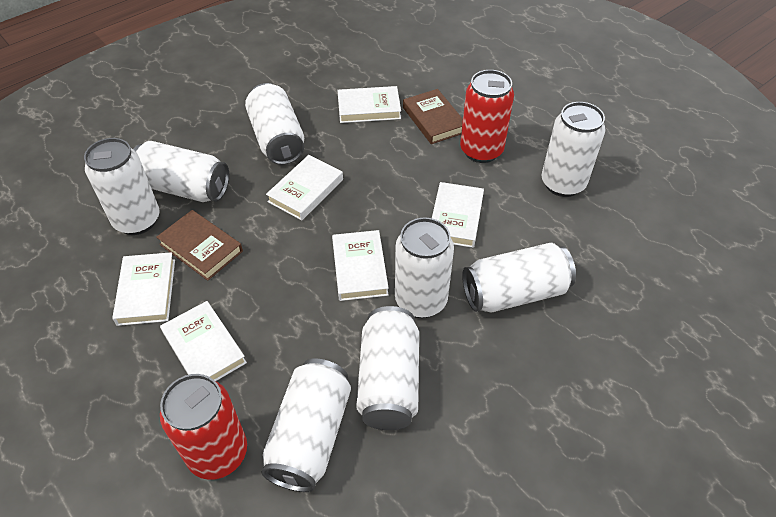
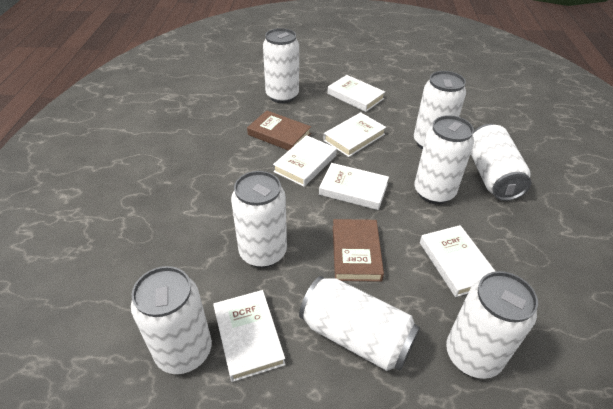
red can: 2 -> 0

